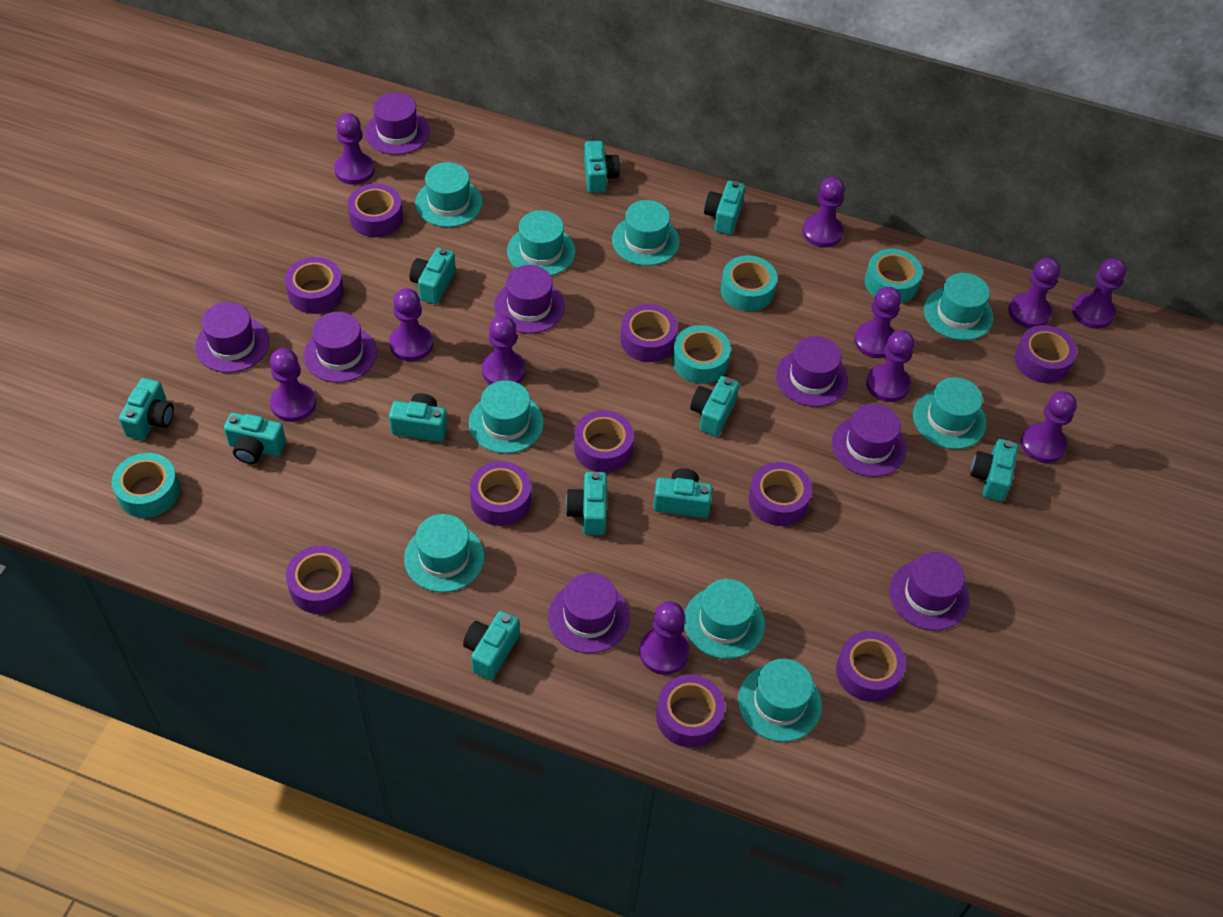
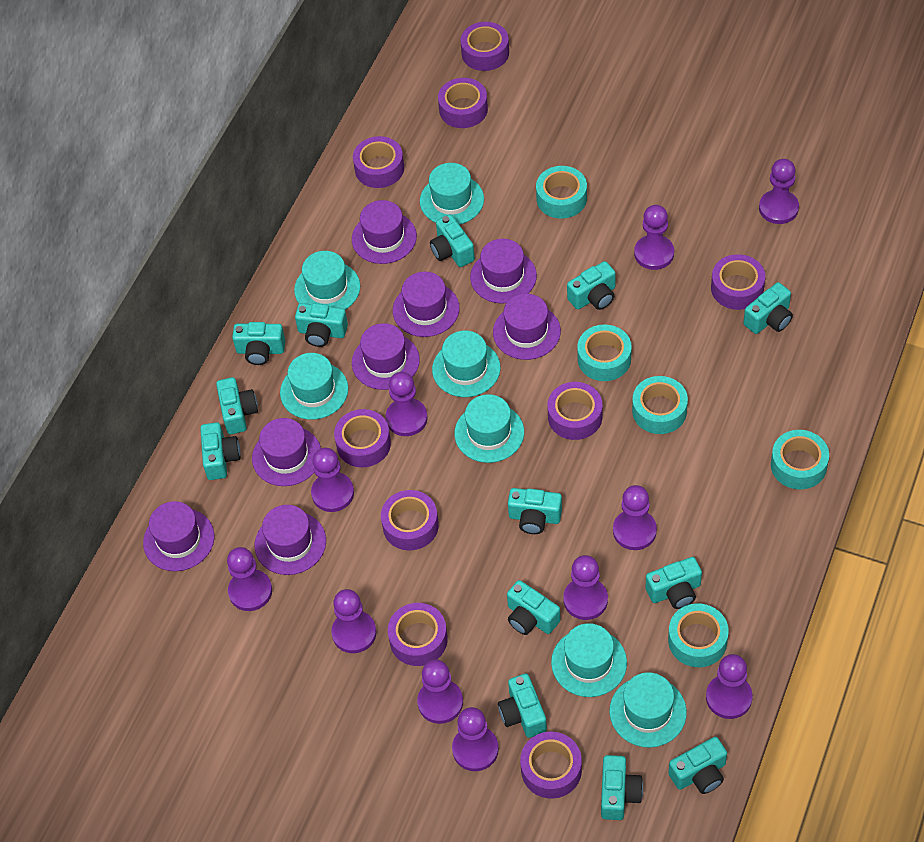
purple tape: 10 -> 9
turquoise camera: 11 -> 13
turquoise hat: 9 -> 7
turquoise tape: 4 -> 5

